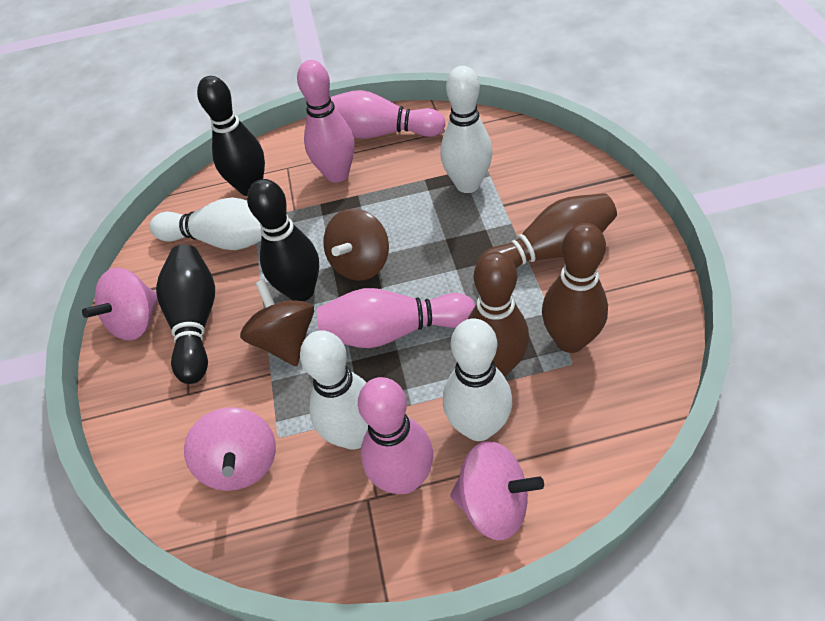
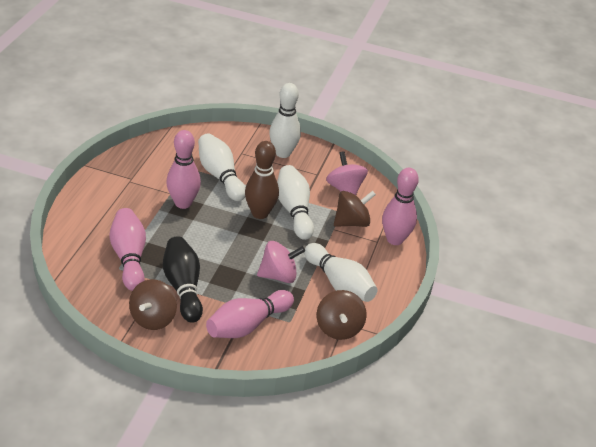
black bowling pin: 3 -> 1
brown bowling pin: 3 -> 1
brown spinning top: 2 -> 3
pink spinning top: 3 -> 2

